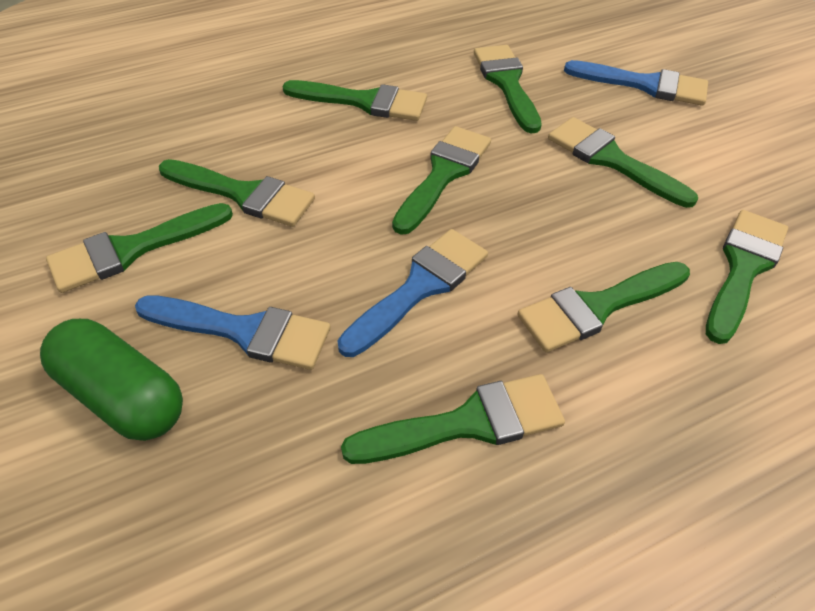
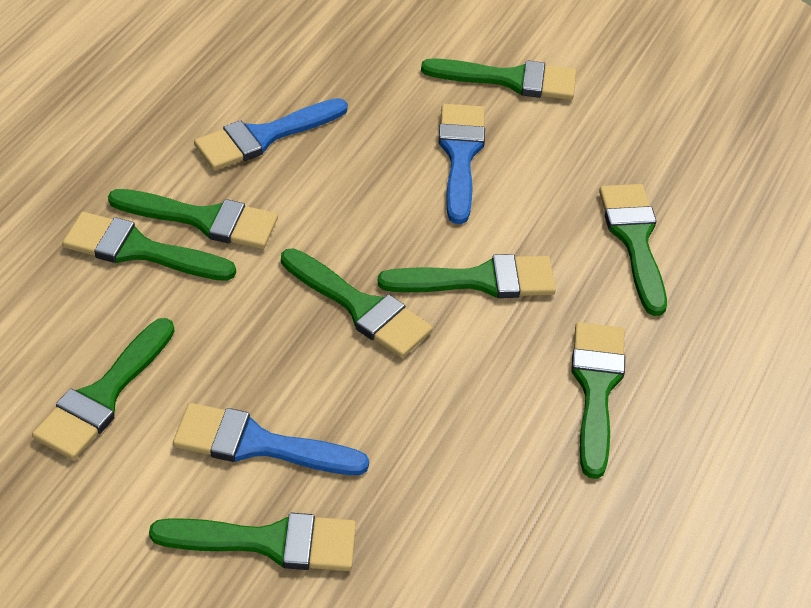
green capsule: 1 -> 0

